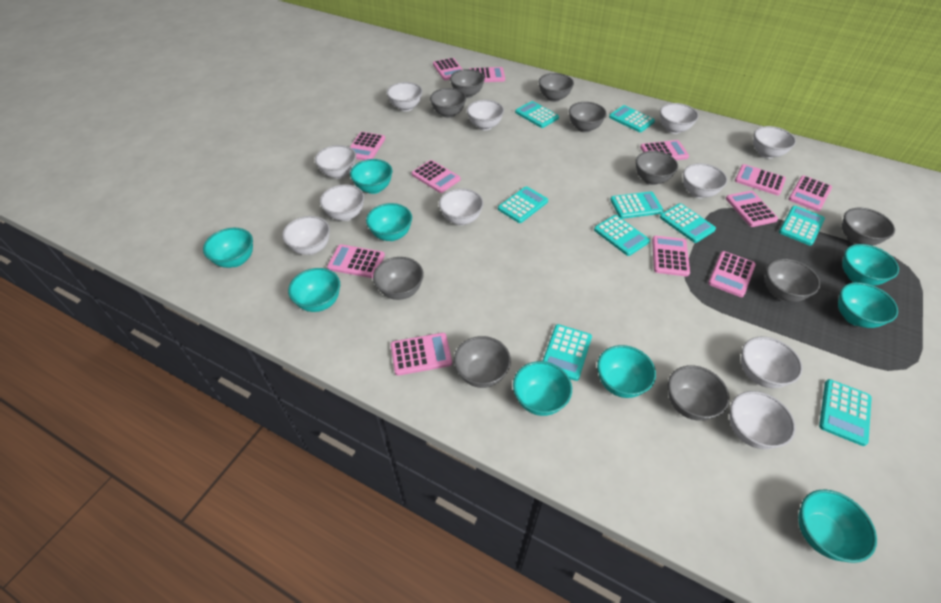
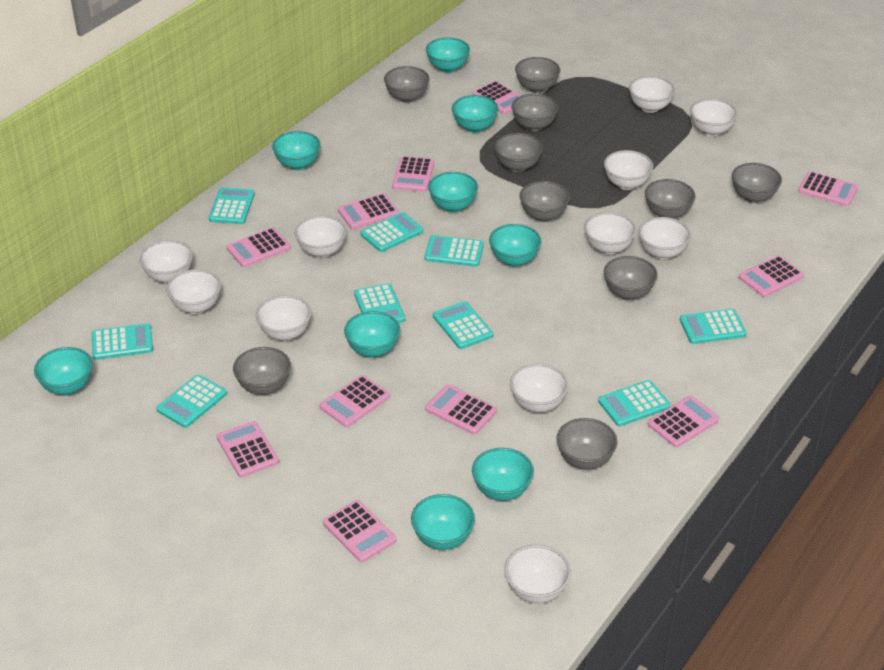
pink calculator: 12 -> 11

